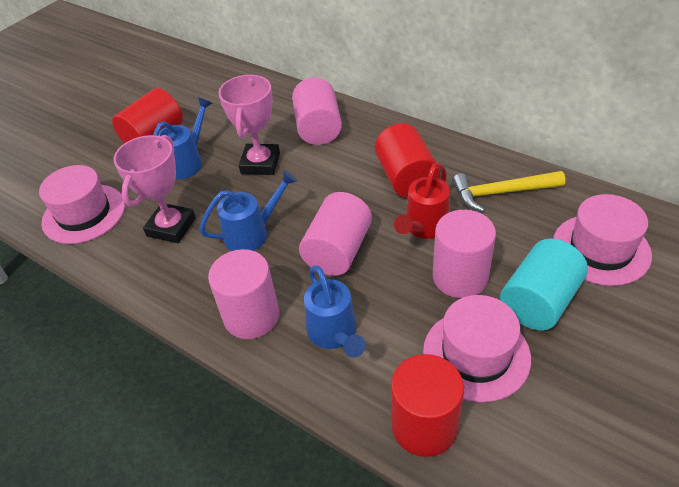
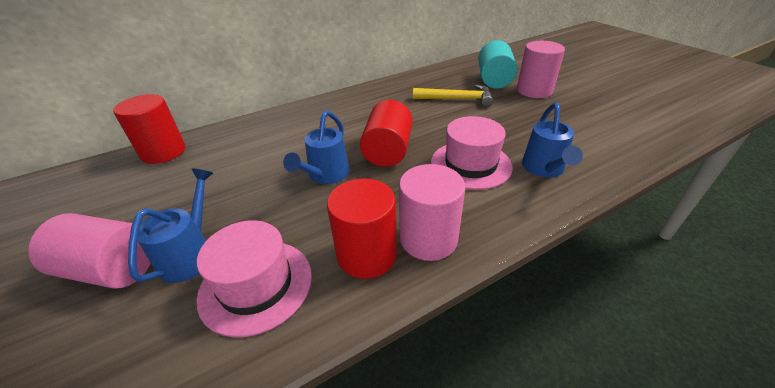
pink cylinder: 4 -> 3
pink hat: 3 -> 2
pink trophy: 2 -> 0
red watering can: 1 -> 0

